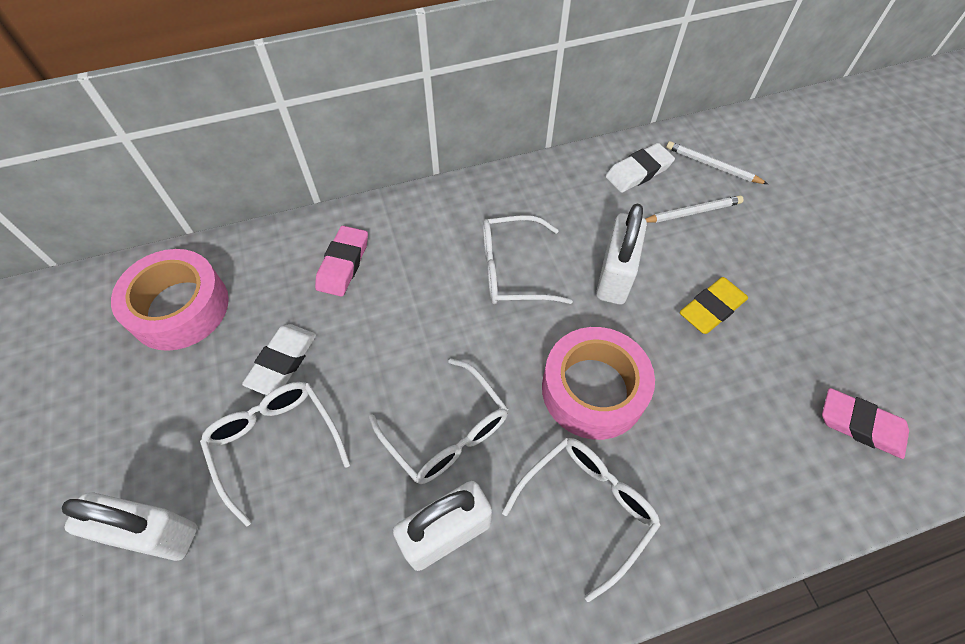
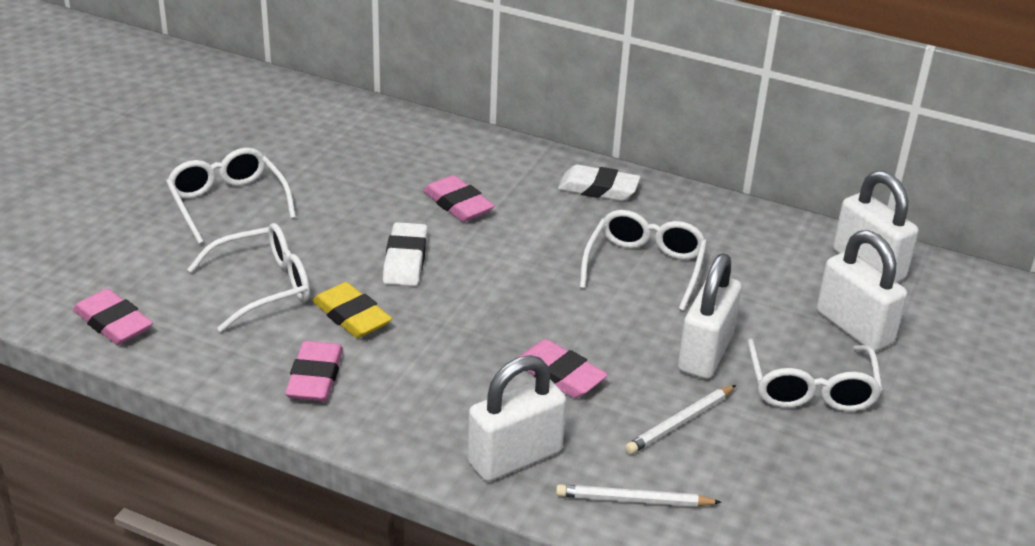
pink eraser: 2 -> 4
pink tape: 2 -> 0
white padlock: 3 -> 4

